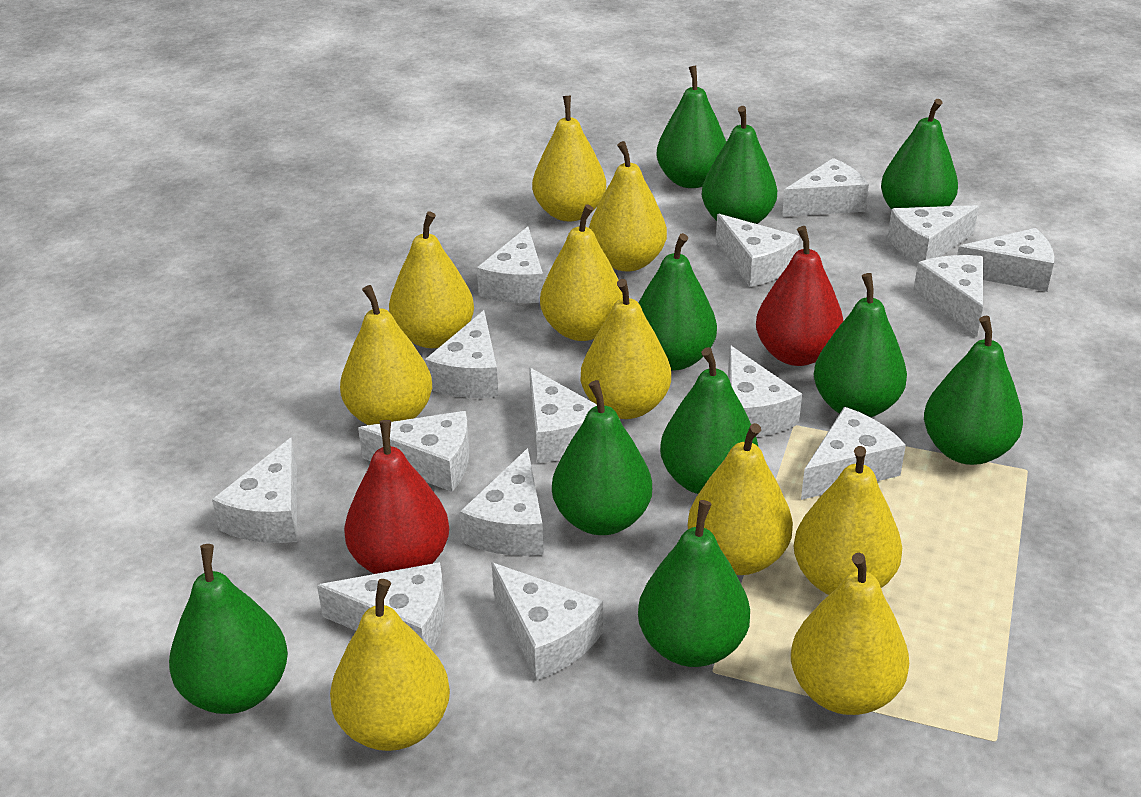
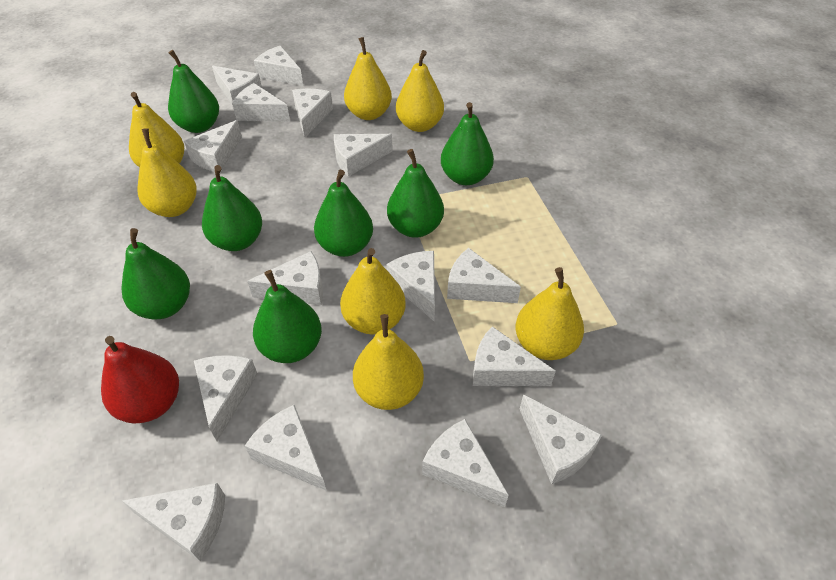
green pear: 10 -> 7
red pear: 2 -> 1
yellow pear: 10 -> 7

